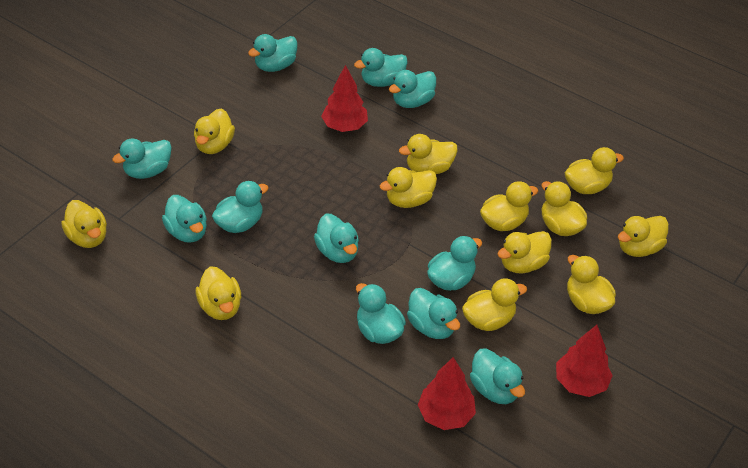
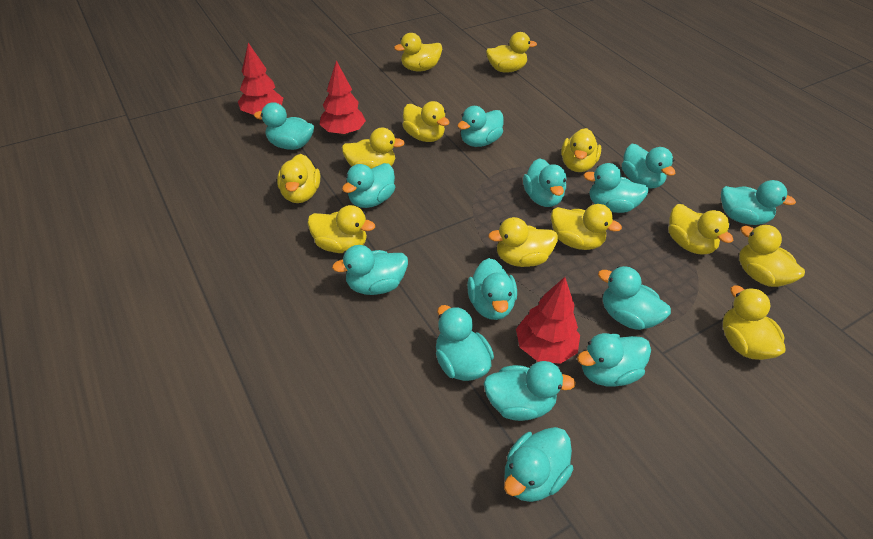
turquoise duck: 11 -> 14

